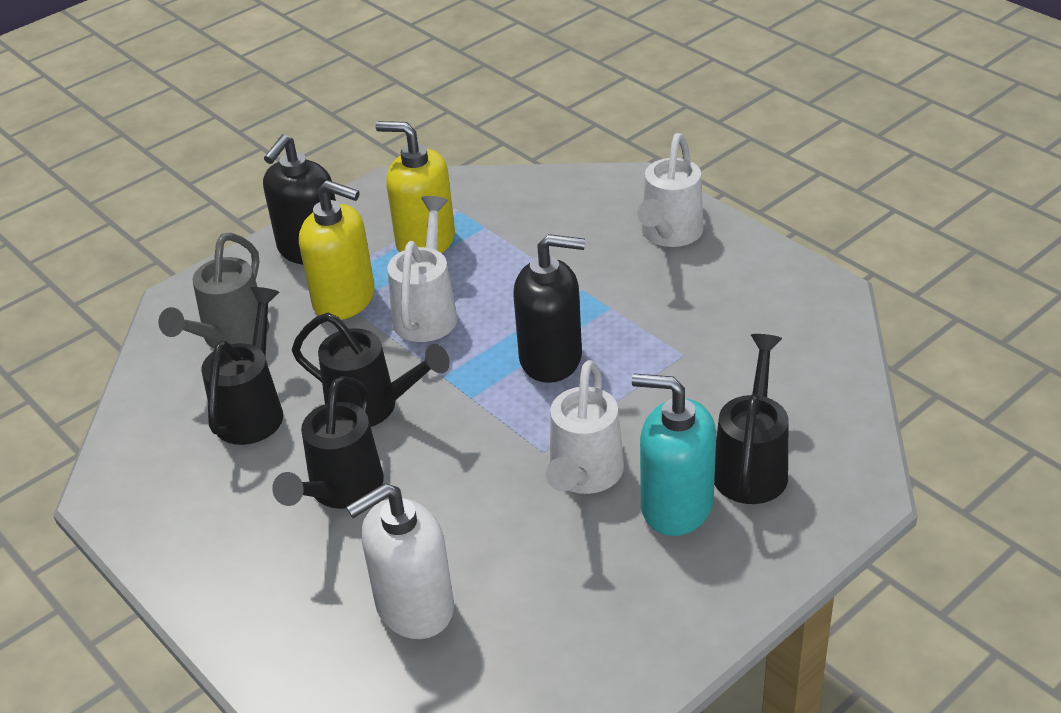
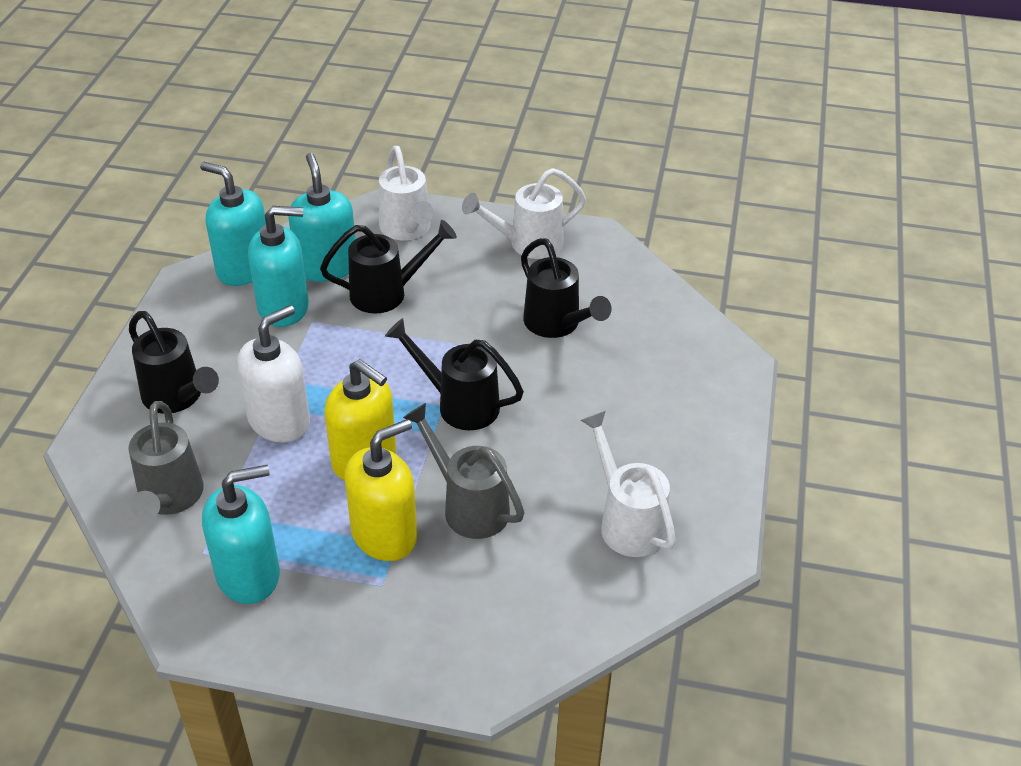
black soap dispenser: 2 -> 0
grey watering can: 1 -> 2
turquoise soap dispenser: 1 -> 4

